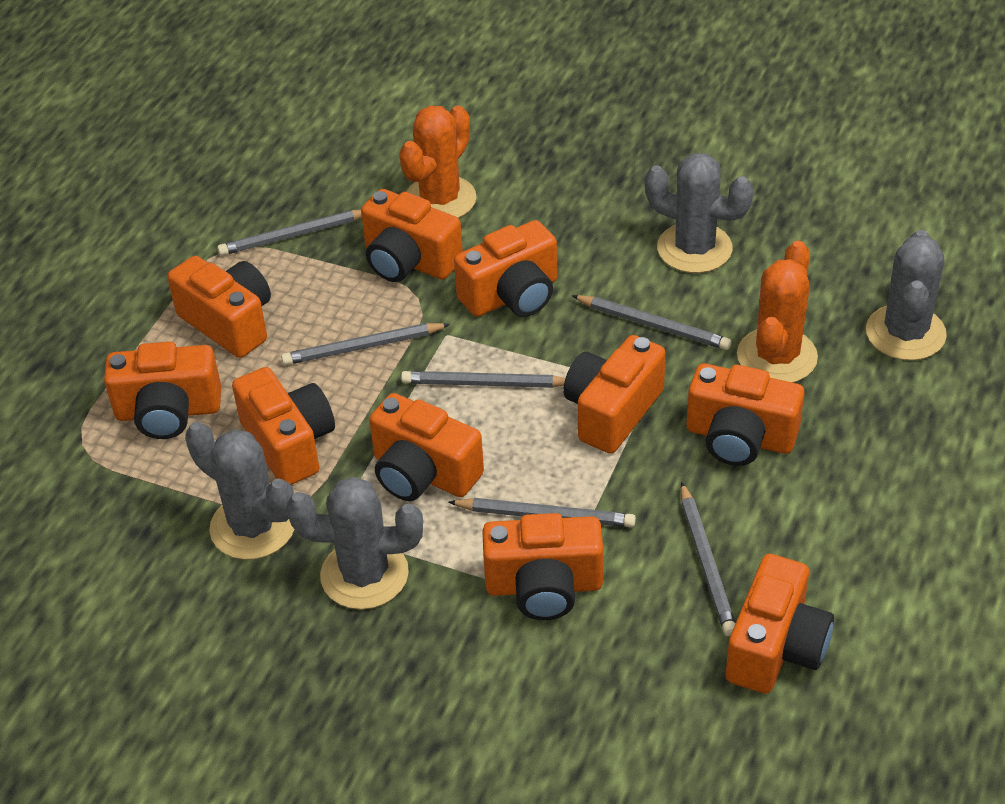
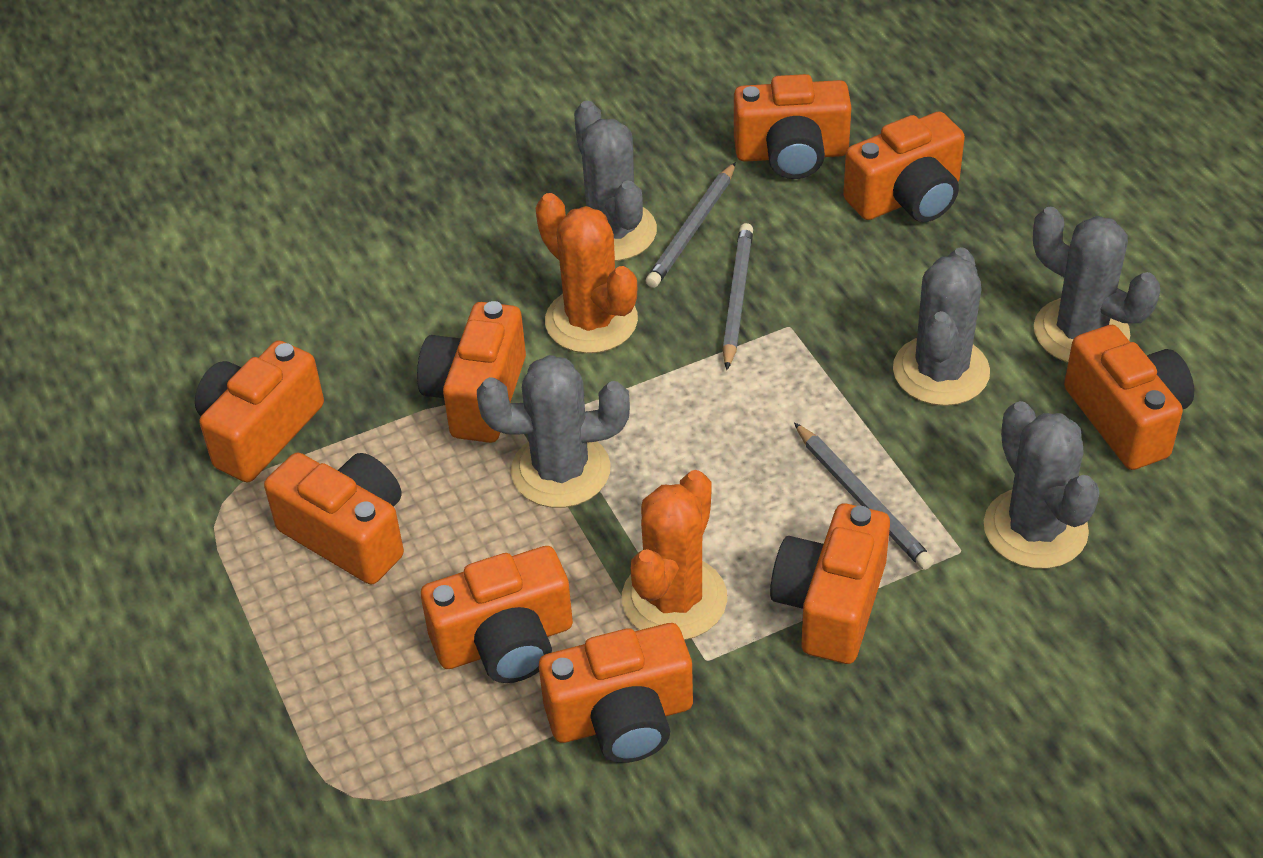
grey cactus: 4 -> 5
grey pencil: 6 -> 3
orange camera: 10 -> 9

